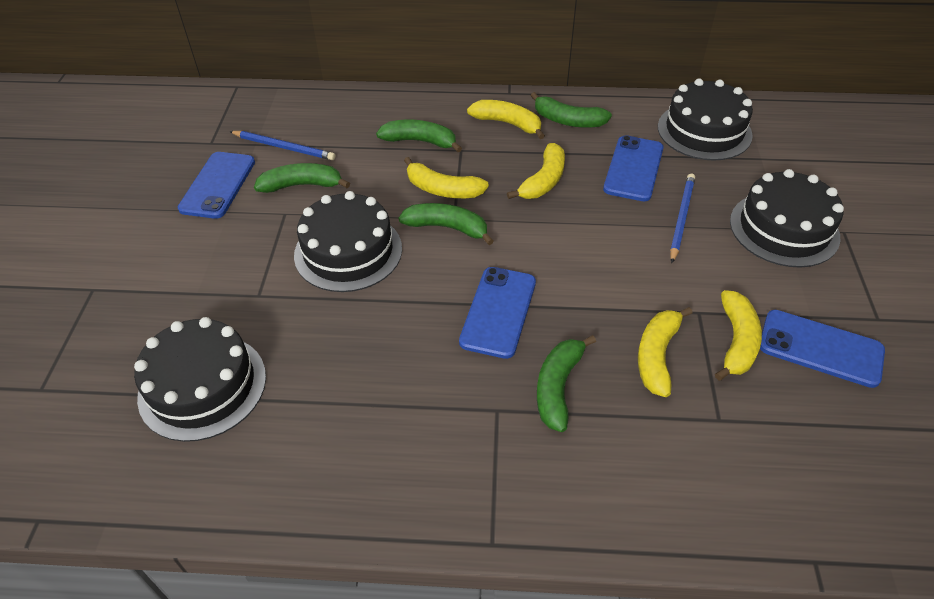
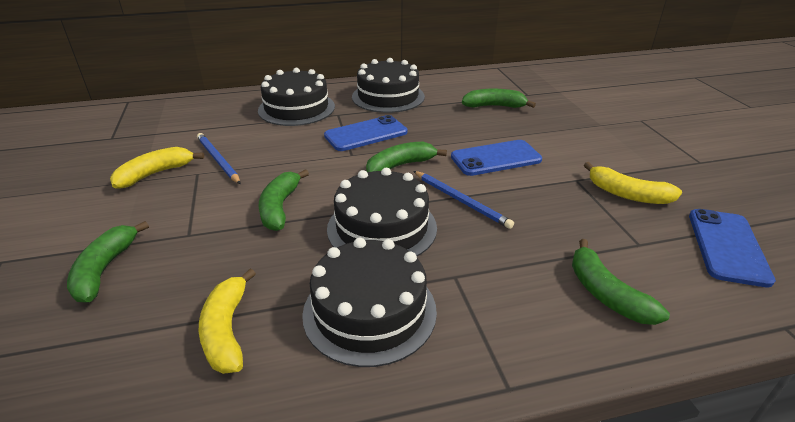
blue phone: 4 -> 3
yellow banana: 5 -> 3

